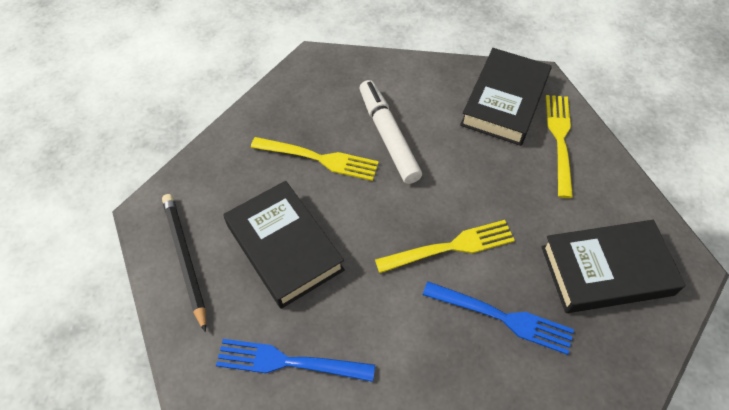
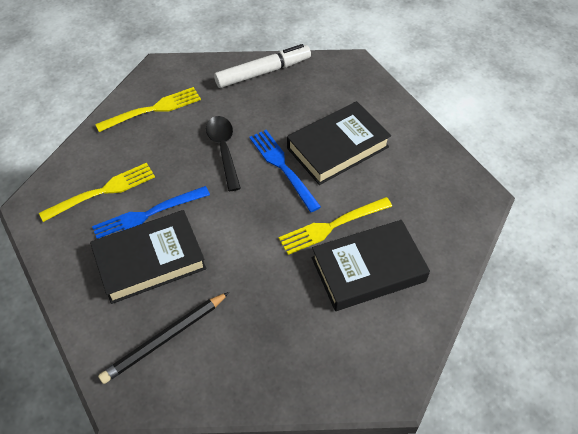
black spoon: 0 -> 1

